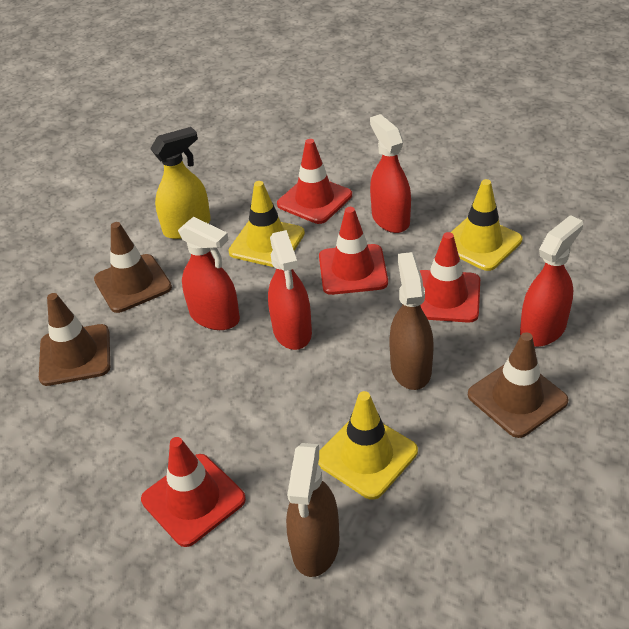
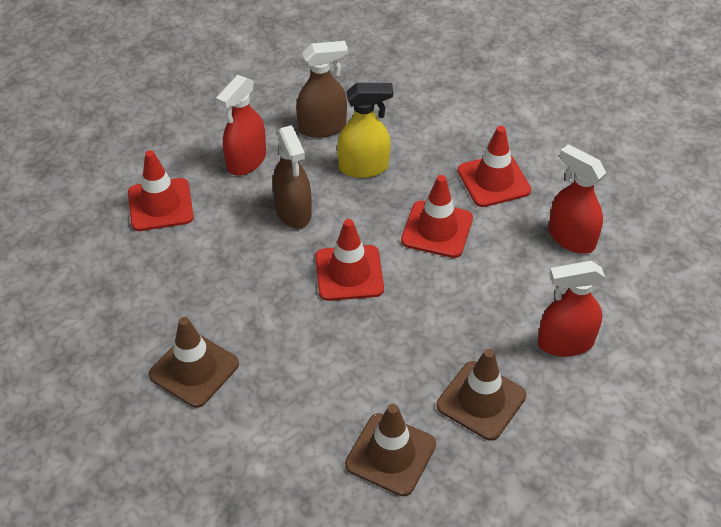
red spray bottle: 4 -> 3
yellow traffic cone: 3 -> 0

